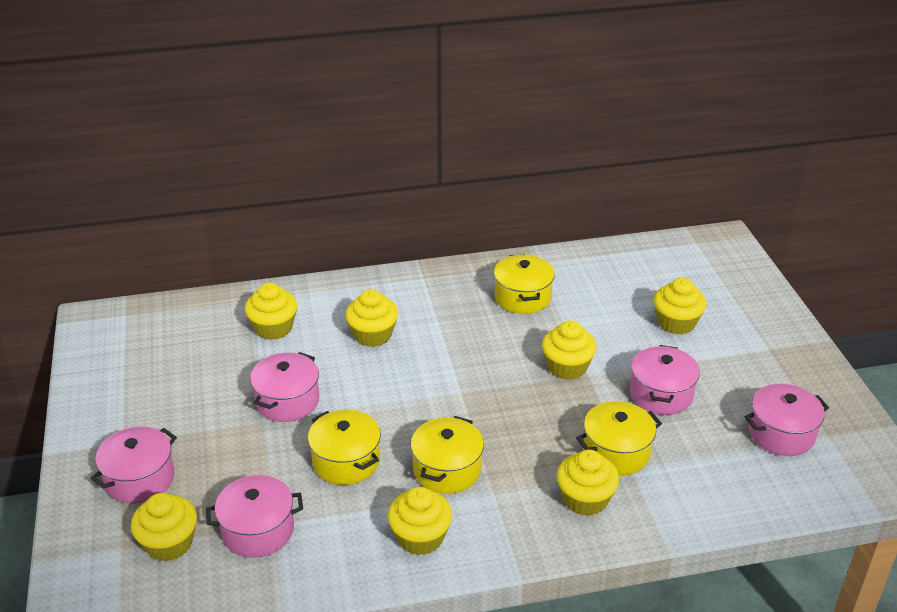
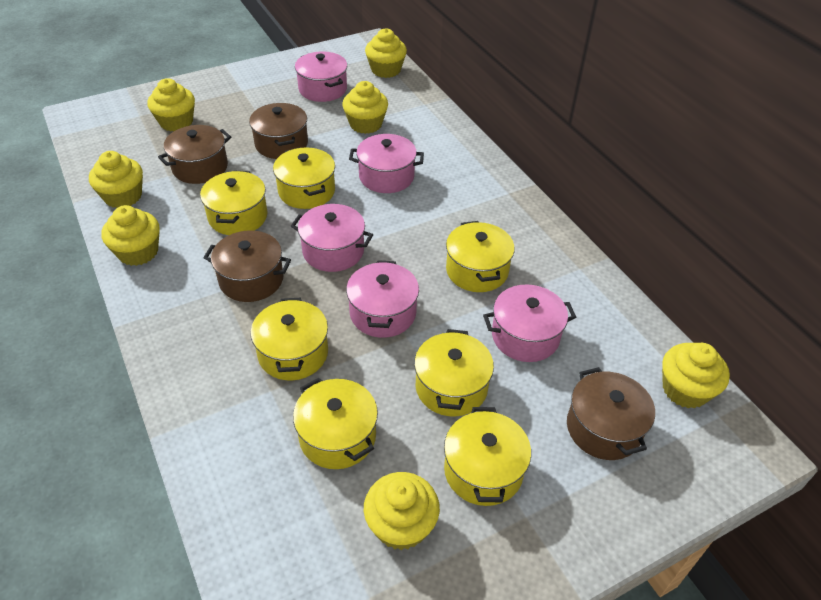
brown pot: 0 -> 4
yellow pot: 4 -> 7

